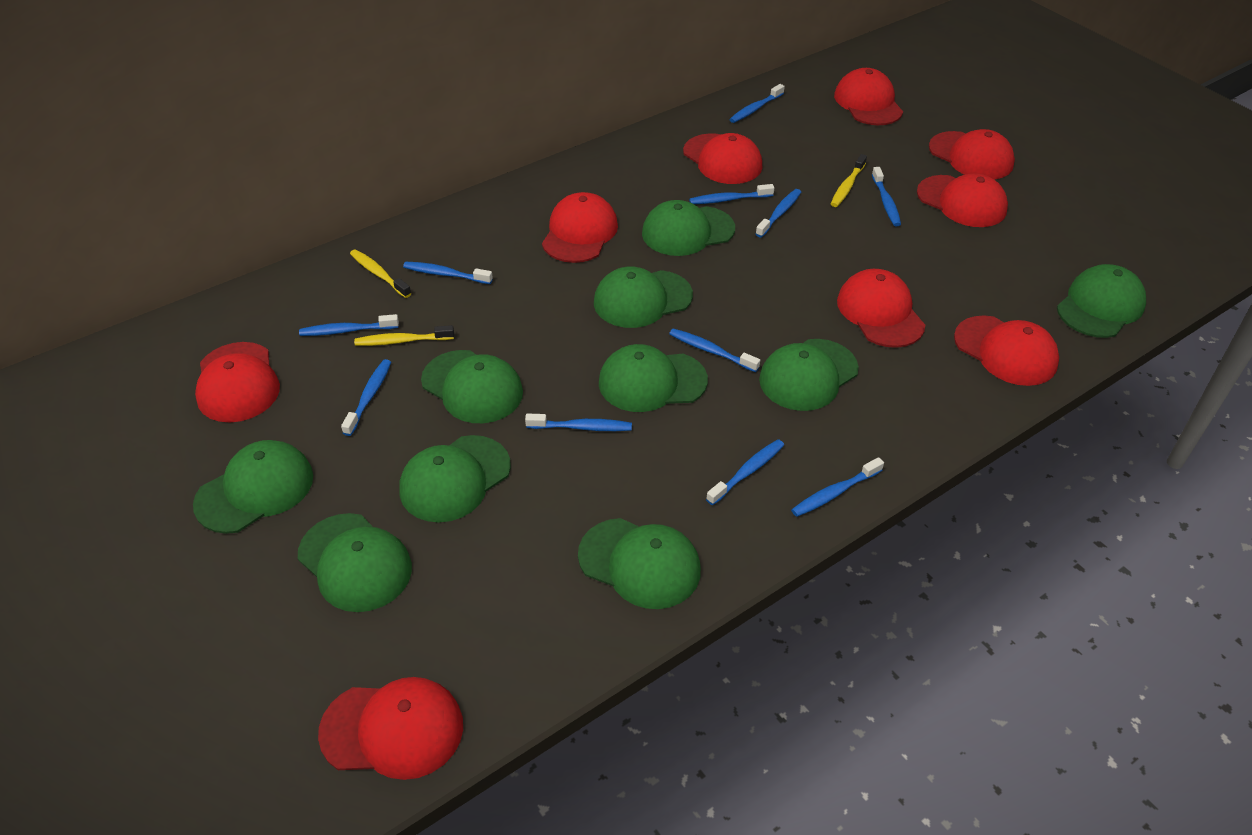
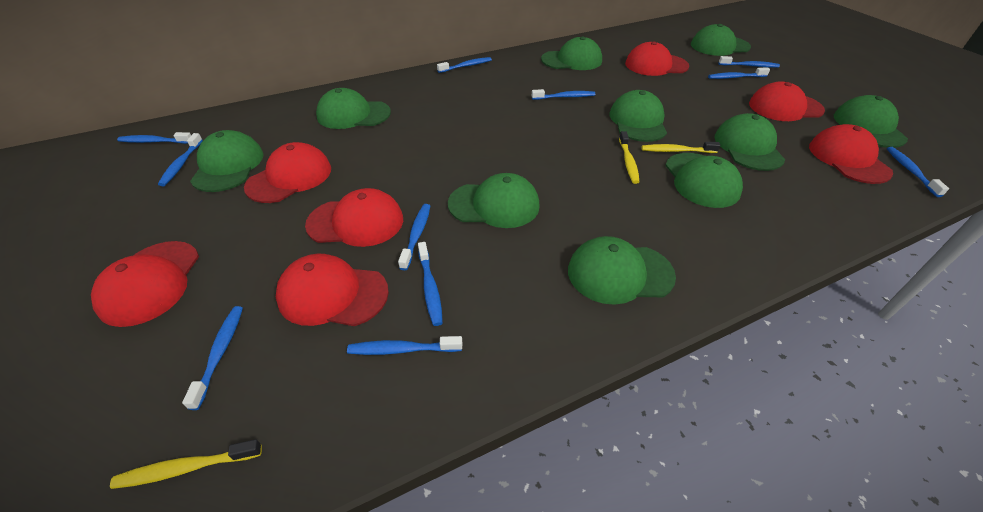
red cap: 9 -> 7

